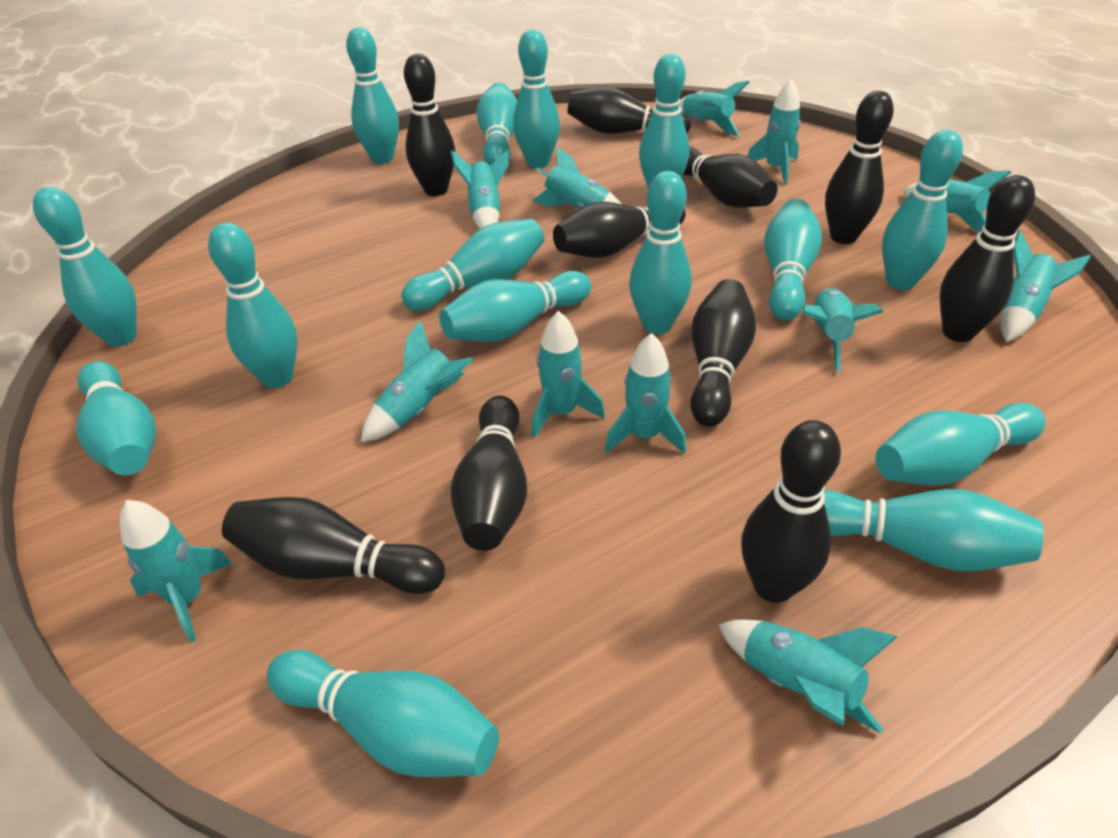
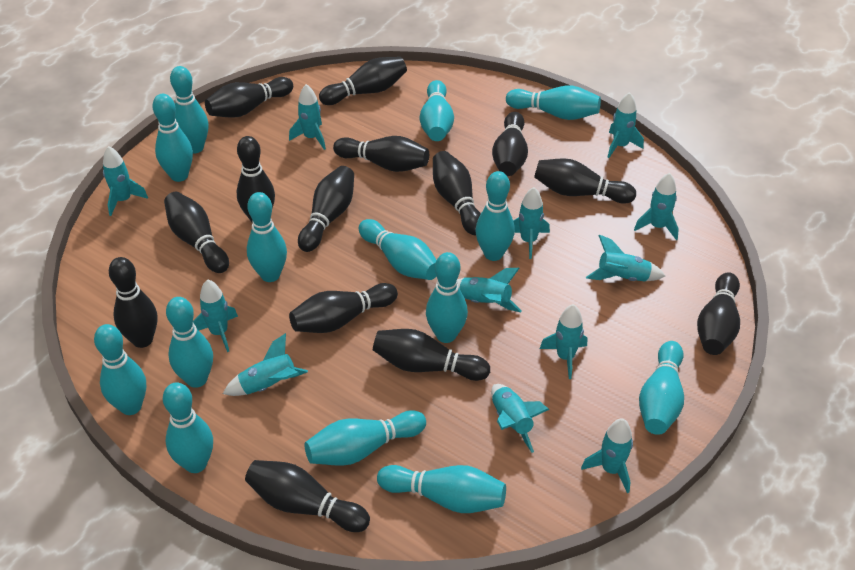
black bowling pin: 10 -> 14
turquoise bowling pin: 15 -> 14

